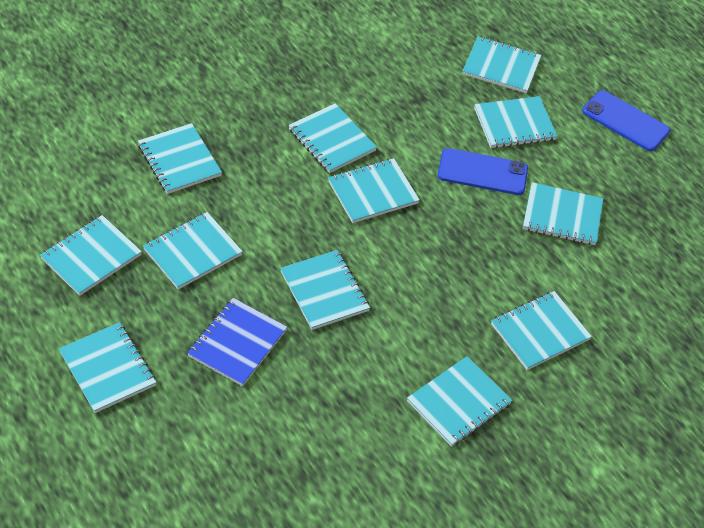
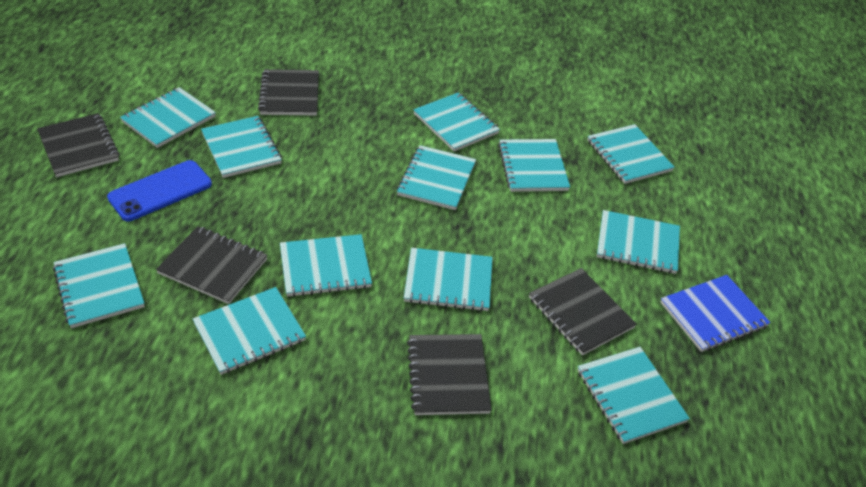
black notebook: 0 -> 5
blue phone: 2 -> 1

